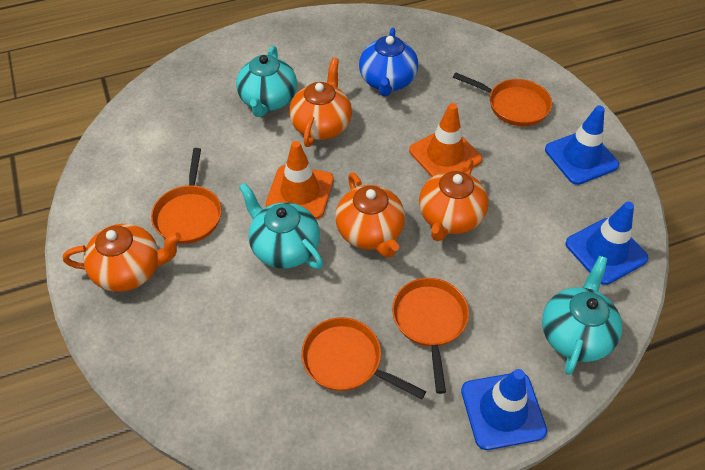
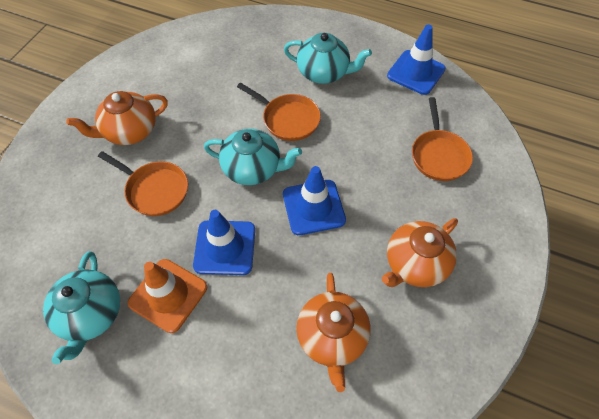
blue teapot: 1 -> 0
orange pan: 4 -> 3
orange teapot: 4 -> 3
orange traffic cone: 2 -> 1

